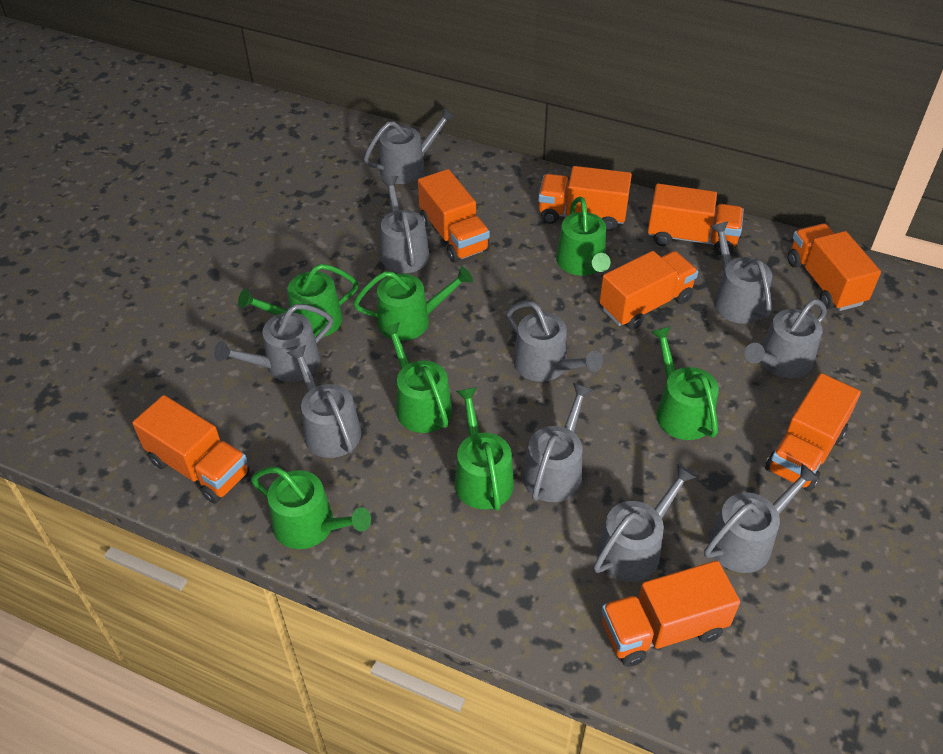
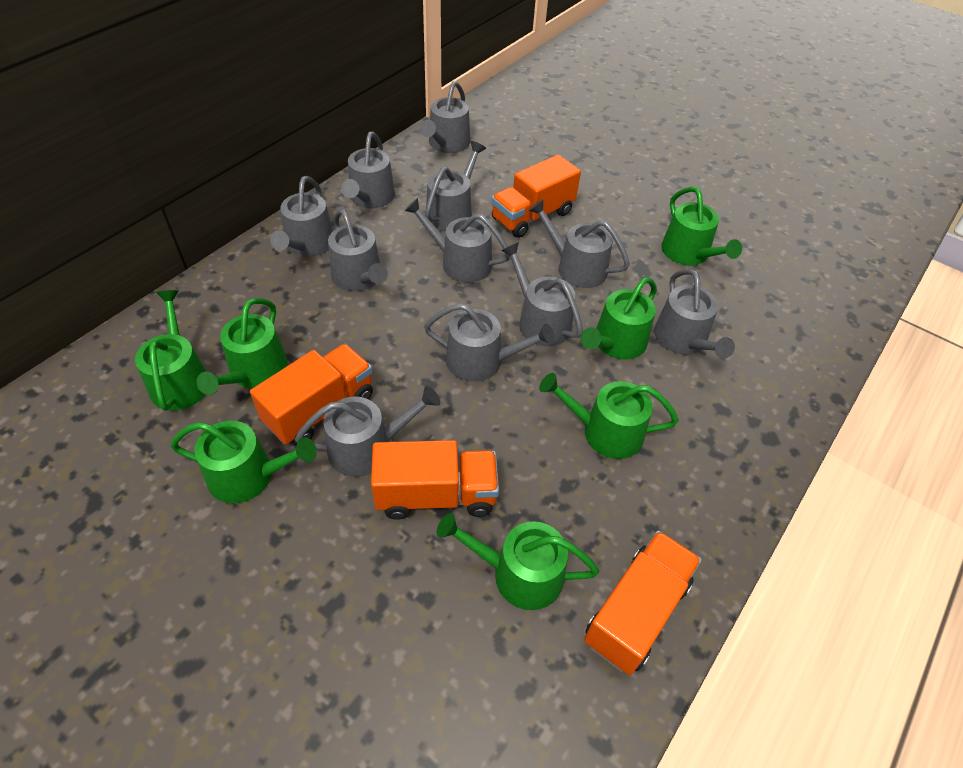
grey watering can: 10 -> 11
orange truck: 8 -> 4

